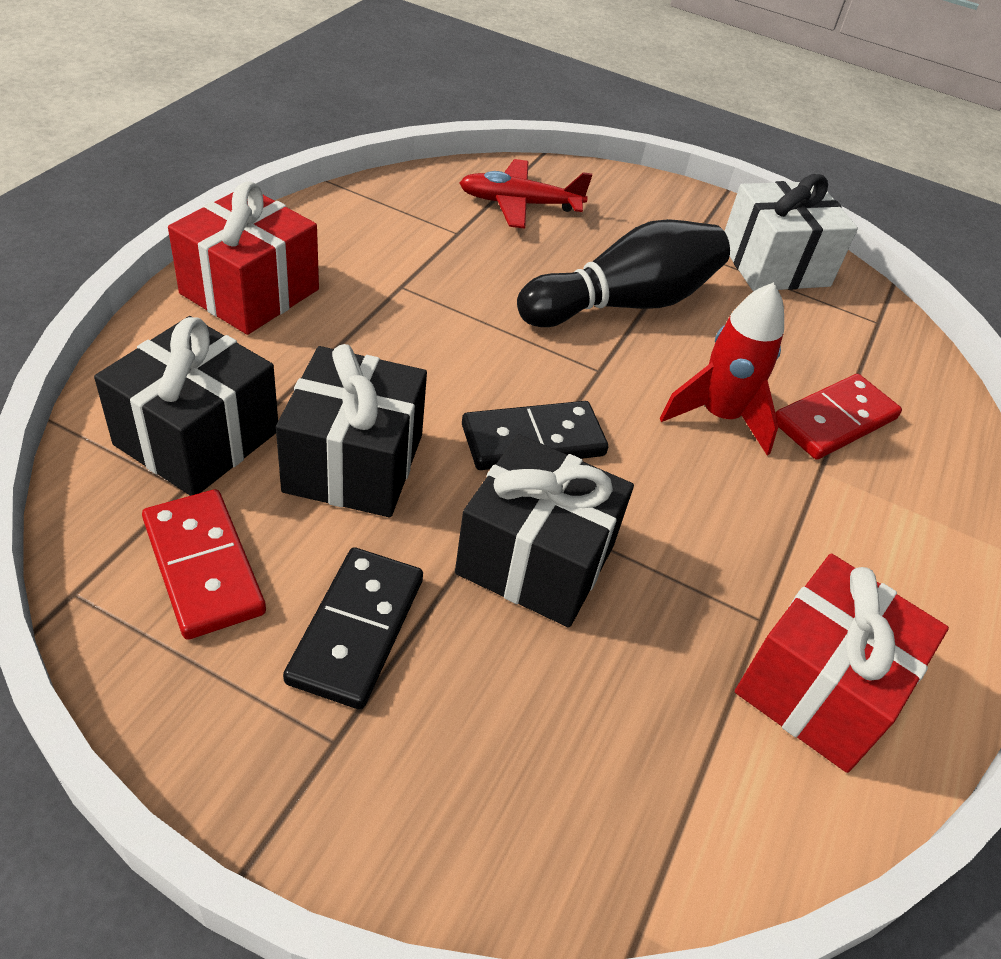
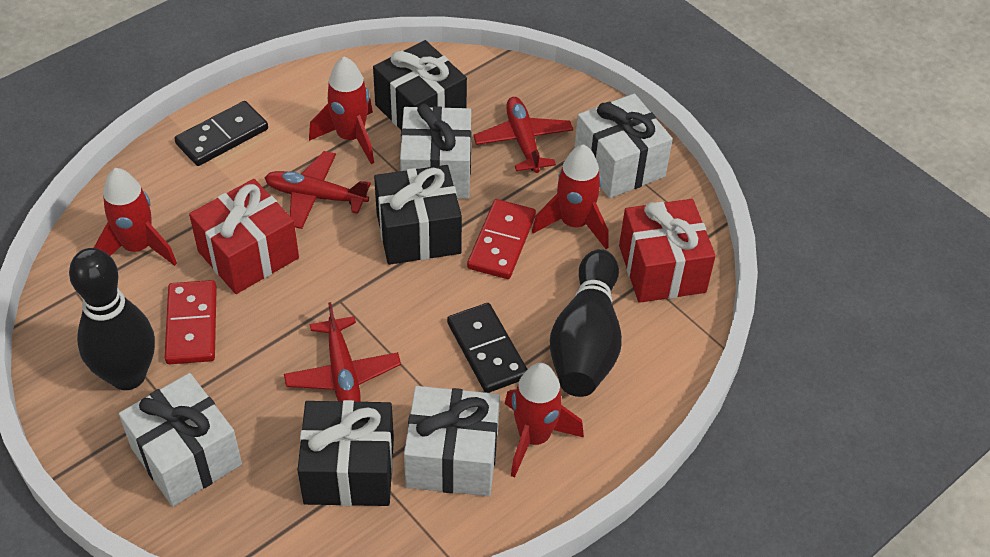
black bowling pin: 1 -> 2
red plane: 1 -> 3
red rocket: 1 -> 4
white gift: 1 -> 4

